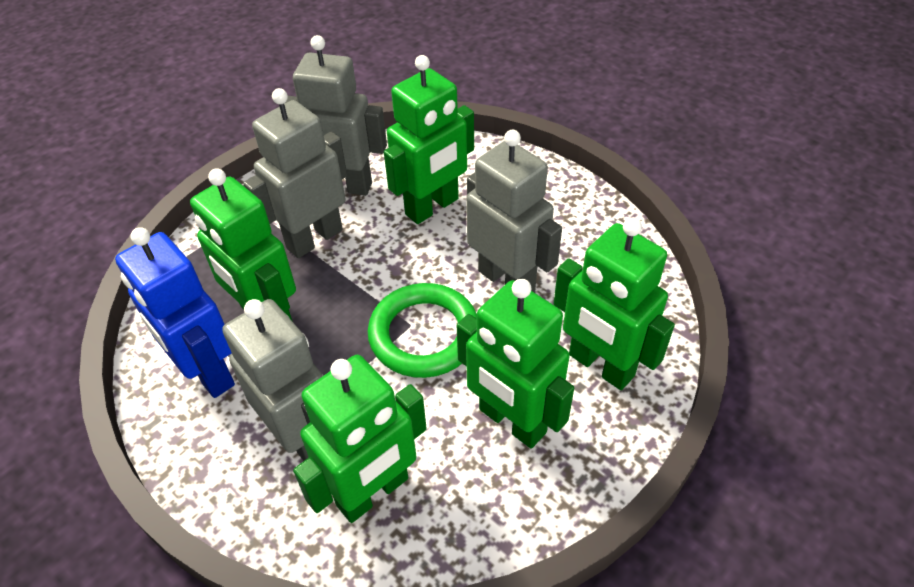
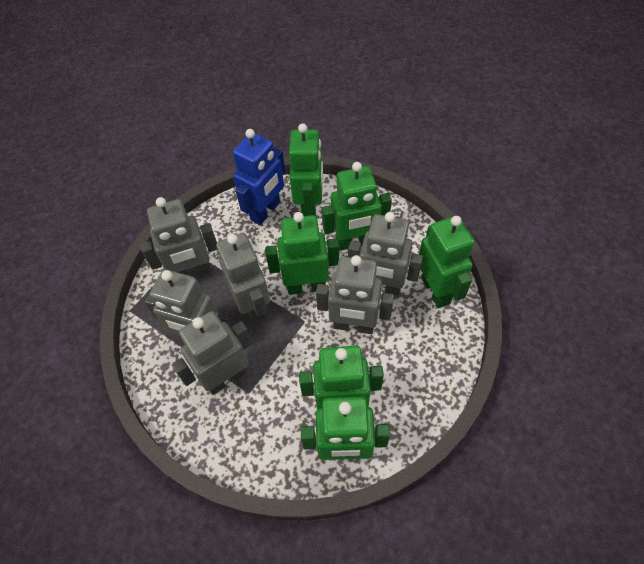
green ring: 1 -> 0
green robot: 5 -> 6
grey robot: 4 -> 6

